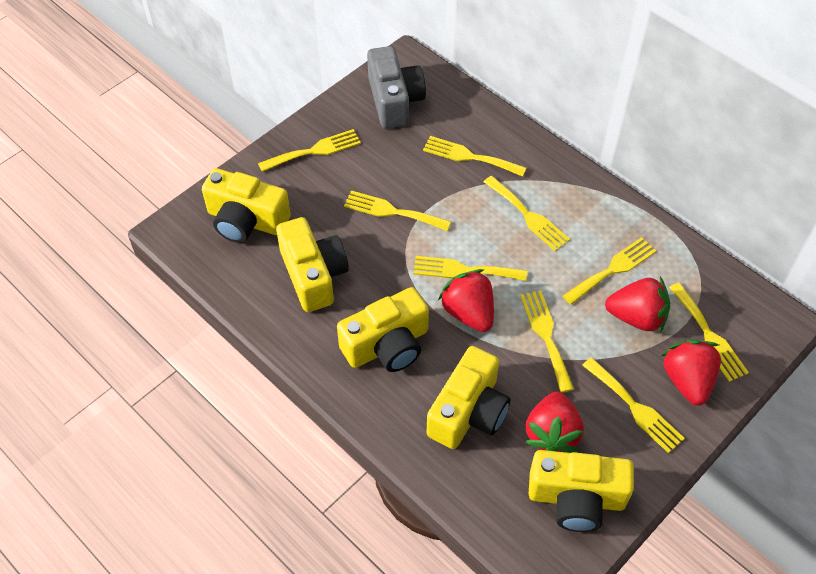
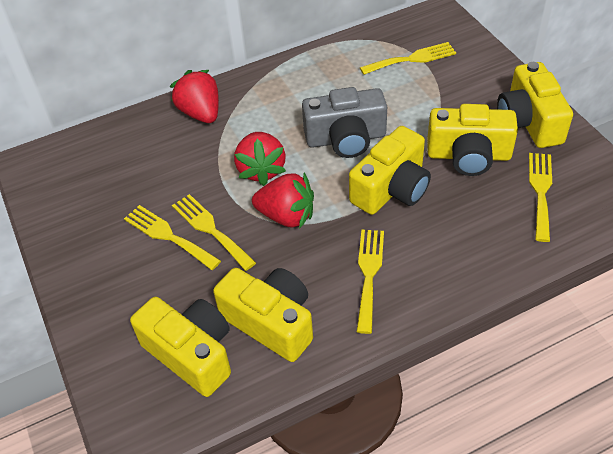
red strawberry: 4 -> 3
yellow fork: 9 -> 5

